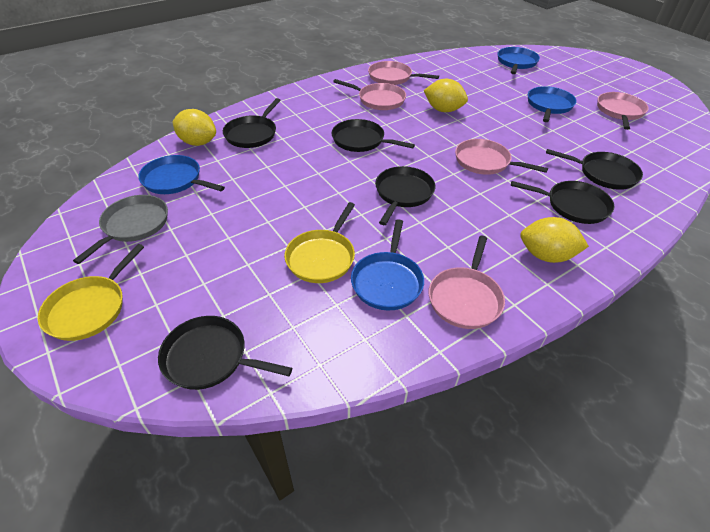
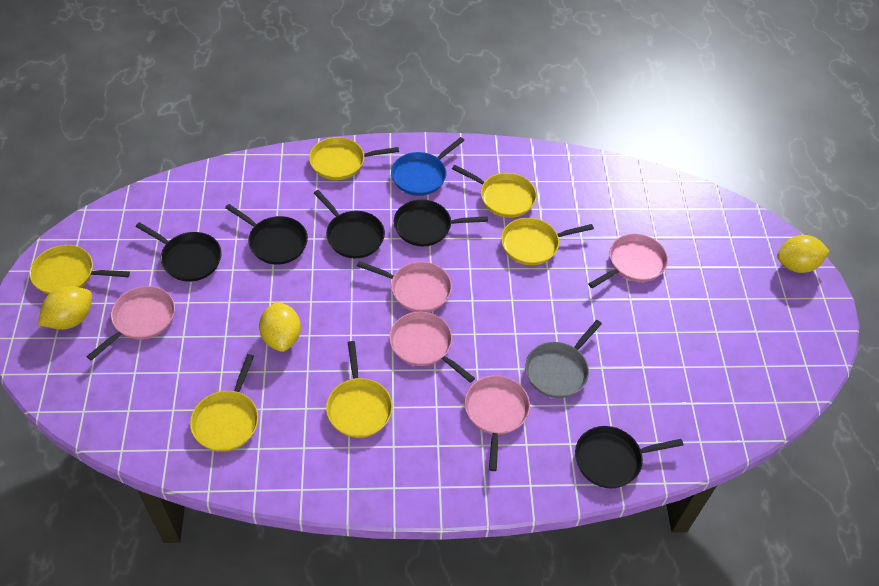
black pan: 6 -> 5
blue pan: 4 -> 1
yellow pan: 2 -> 6

